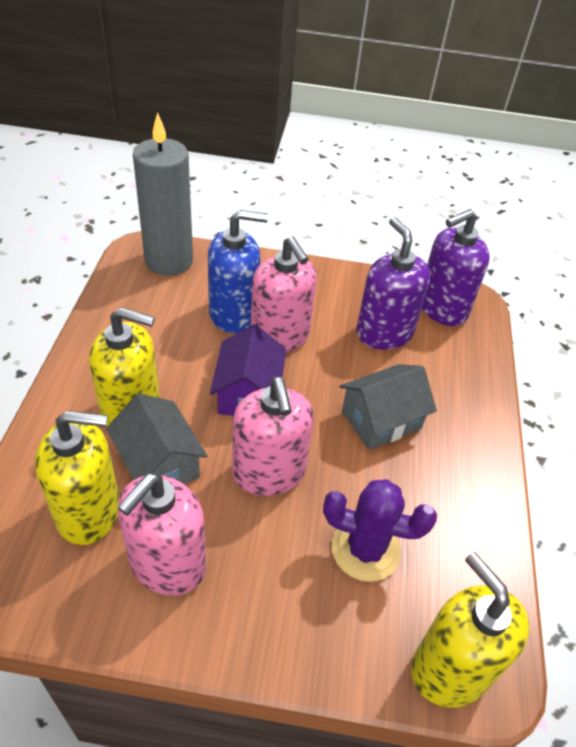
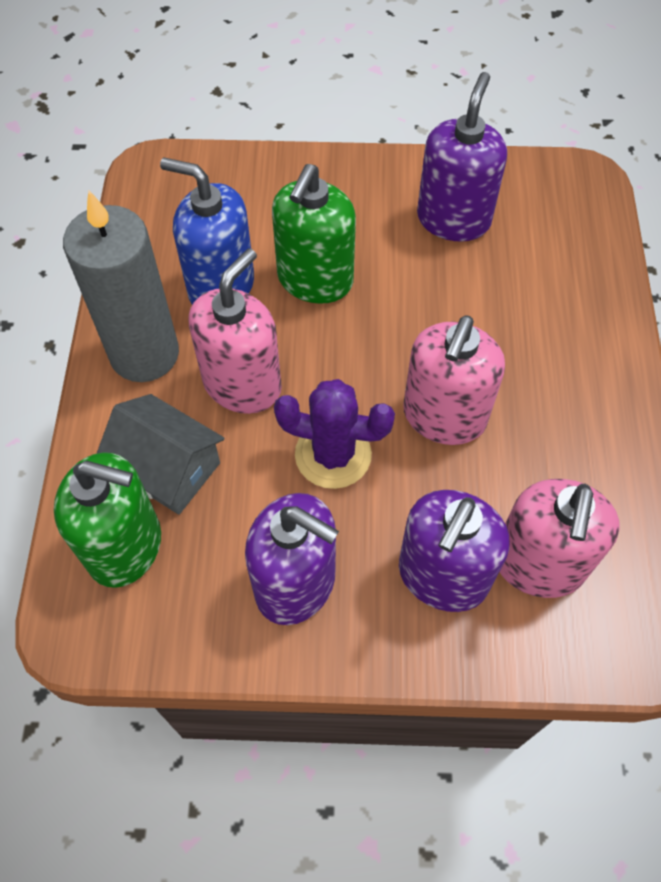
green soap dispenser: 0 -> 2
grey house: 2 -> 1
purple house: 1 -> 0
purple soap dispenser: 2 -> 3
yellow soap dispenser: 3 -> 0

